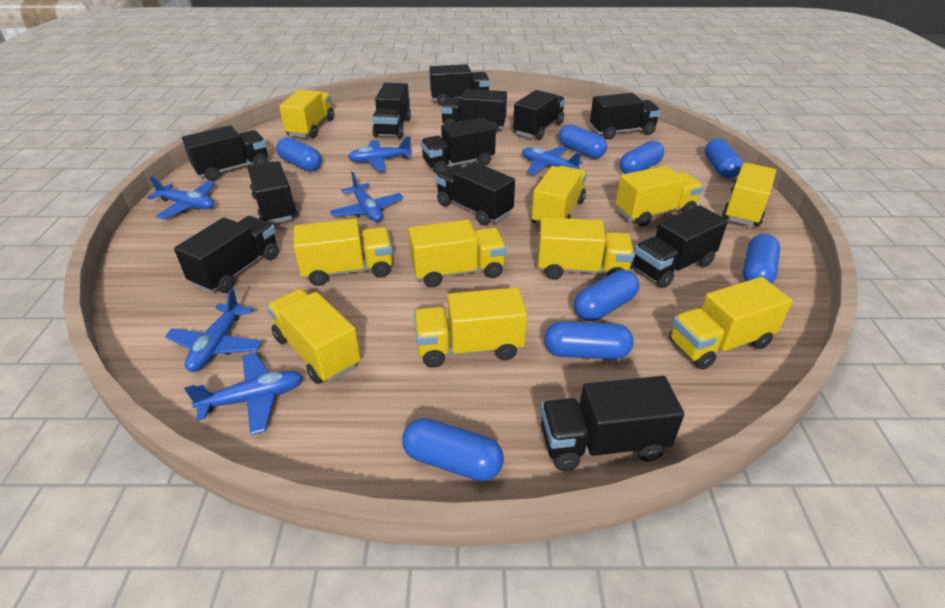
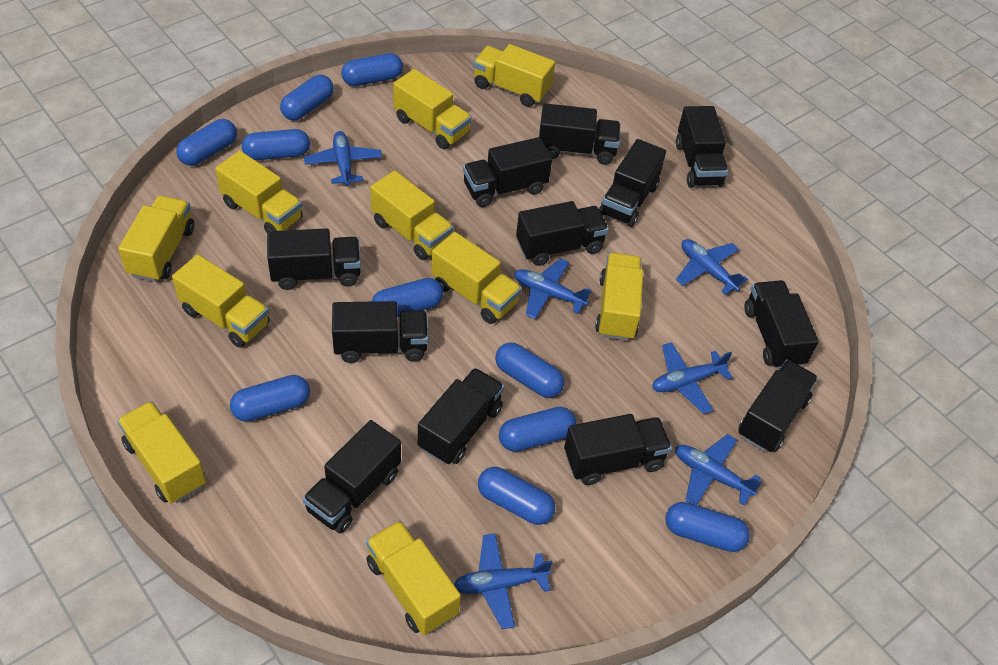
blue capsule: 8 -> 10

